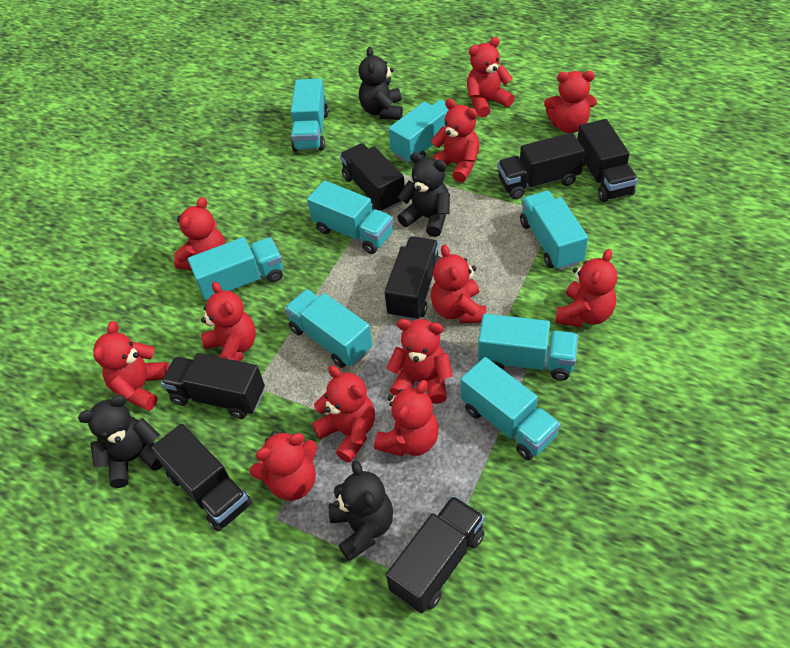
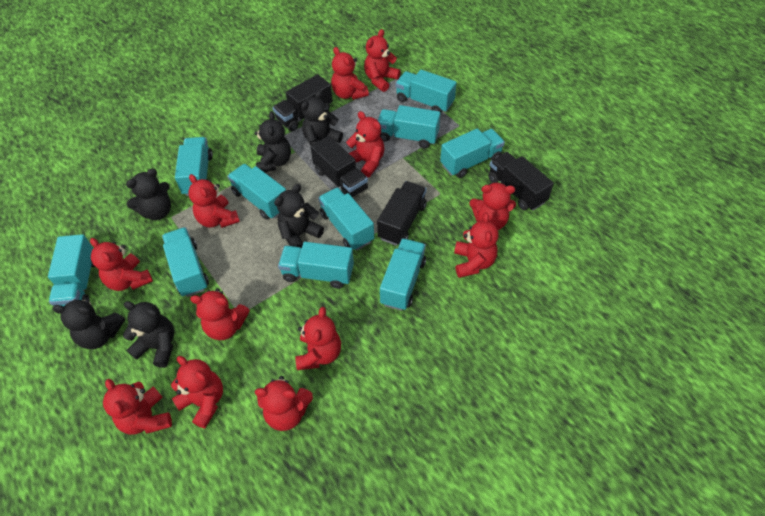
black teddy bear: 4 -> 6
black truck: 7 -> 4
turquoise truck: 8 -> 10

